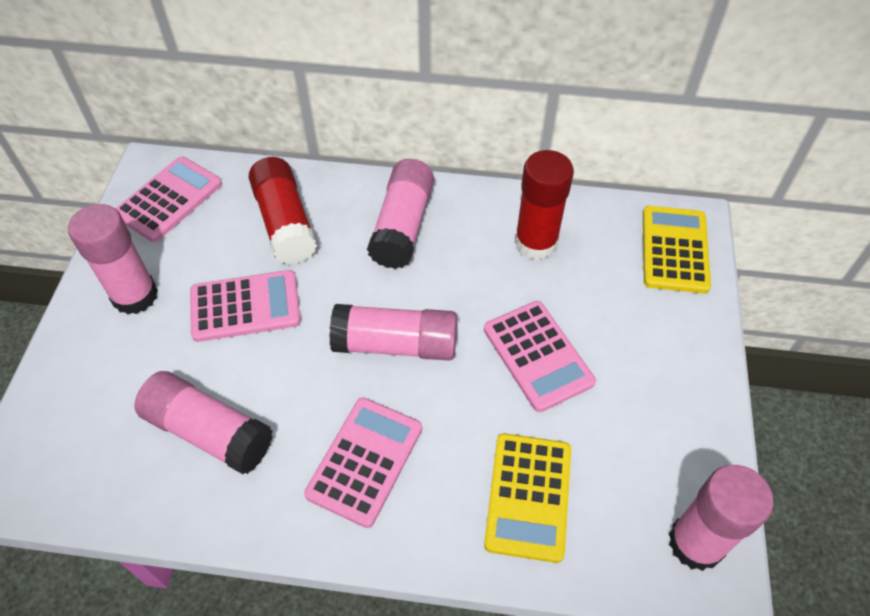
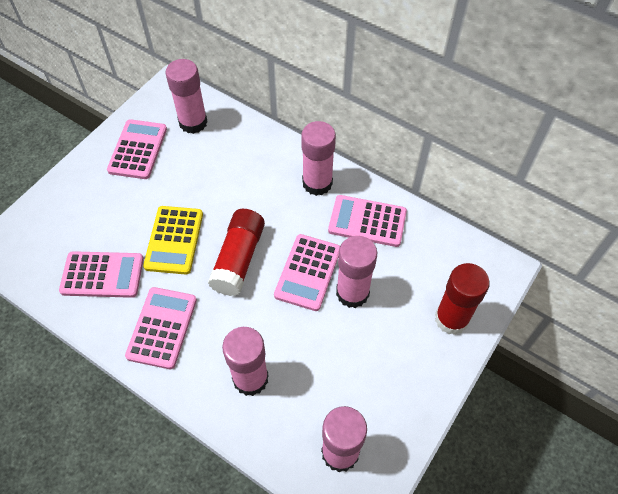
pink calculator: 4 -> 5
yellow calculator: 2 -> 1

